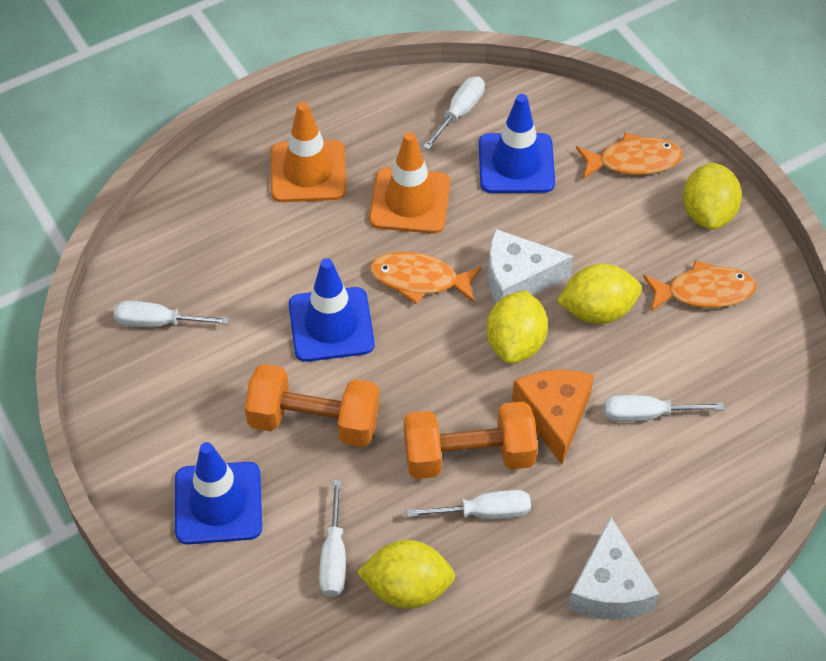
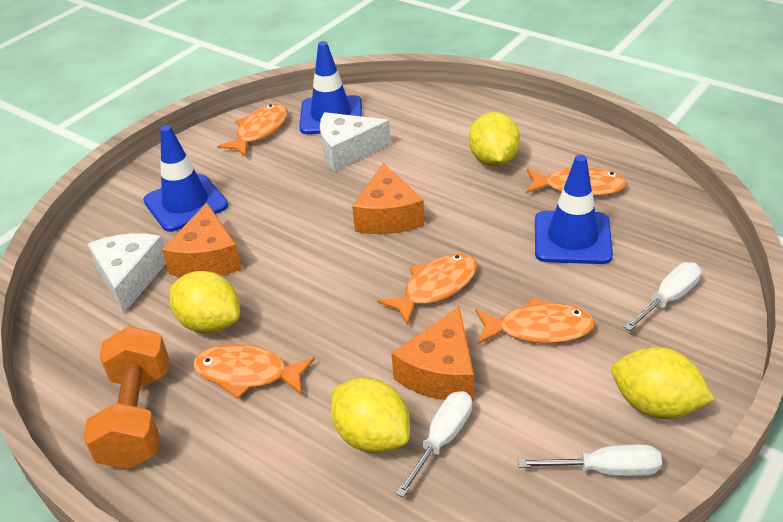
orange cheese: 1 -> 3
orange dumbbell: 2 -> 1
orange fish: 3 -> 5
orange traffic cone: 2 -> 0
white screwdriver: 5 -> 3

